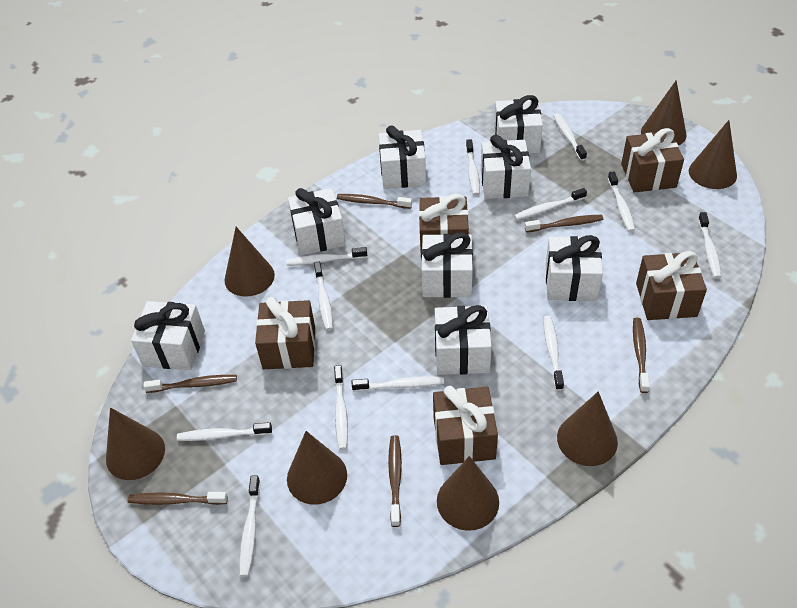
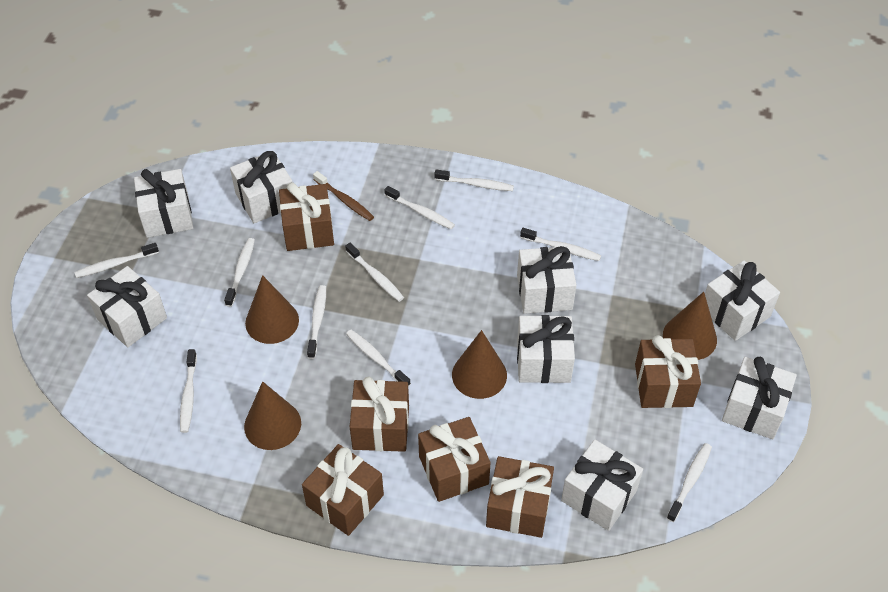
brown cone: 7 -> 4
brown gift: 5 -> 6
brown toothbrush: 6 -> 1
white toothbrush: 12 -> 10

